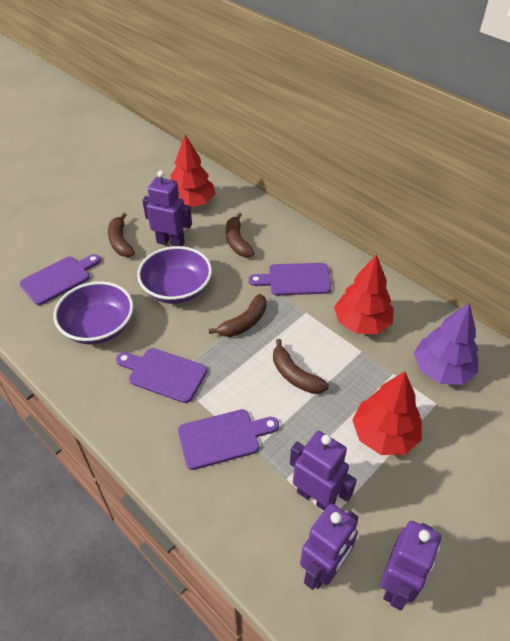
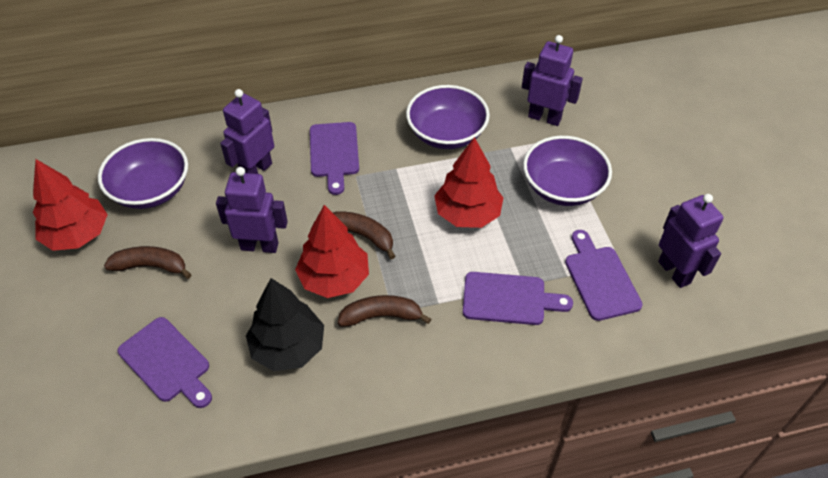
black tree: 0 -> 1
brown banana: 4 -> 3
purple bowl: 2 -> 3
purple tree: 1 -> 0

